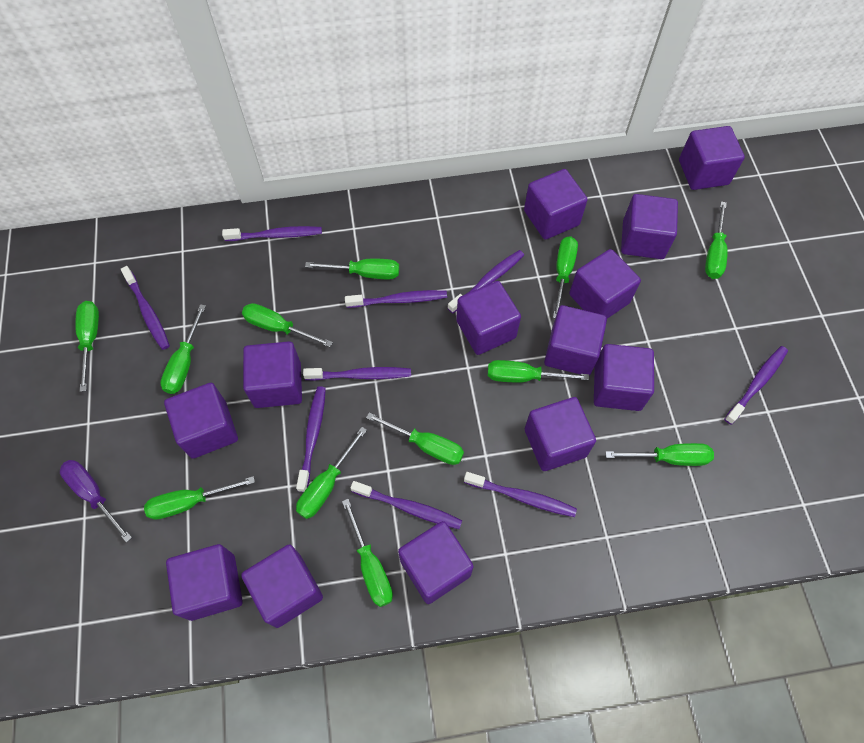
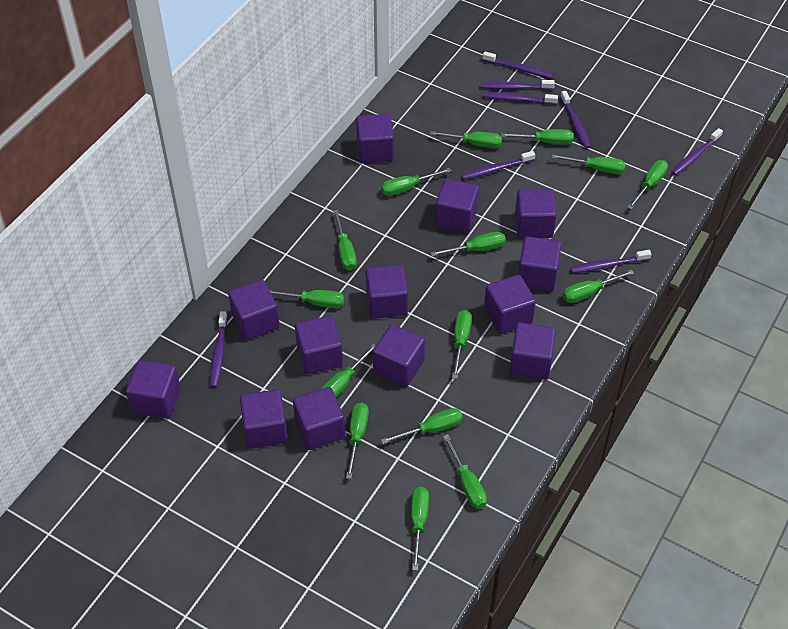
green screwdriver: 12 -> 15
purple screwdriver: 1 -> 0
purple toothbrush: 9 -> 8

